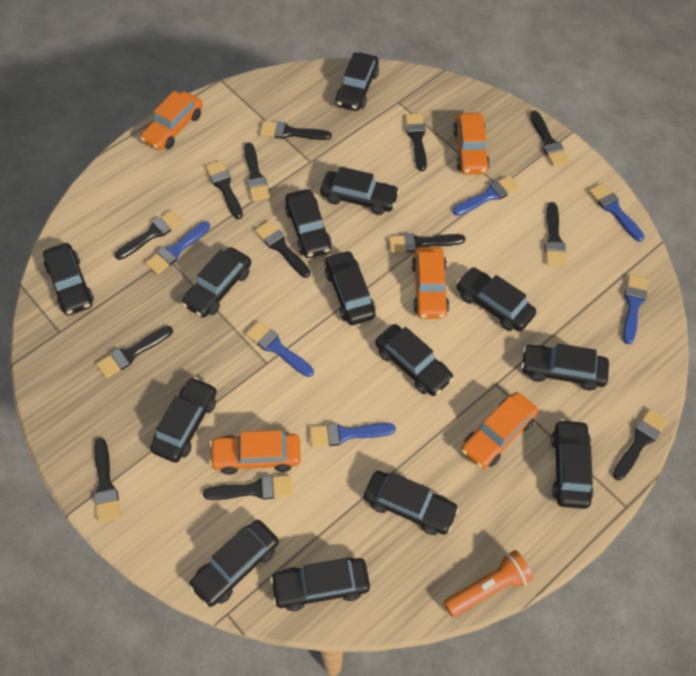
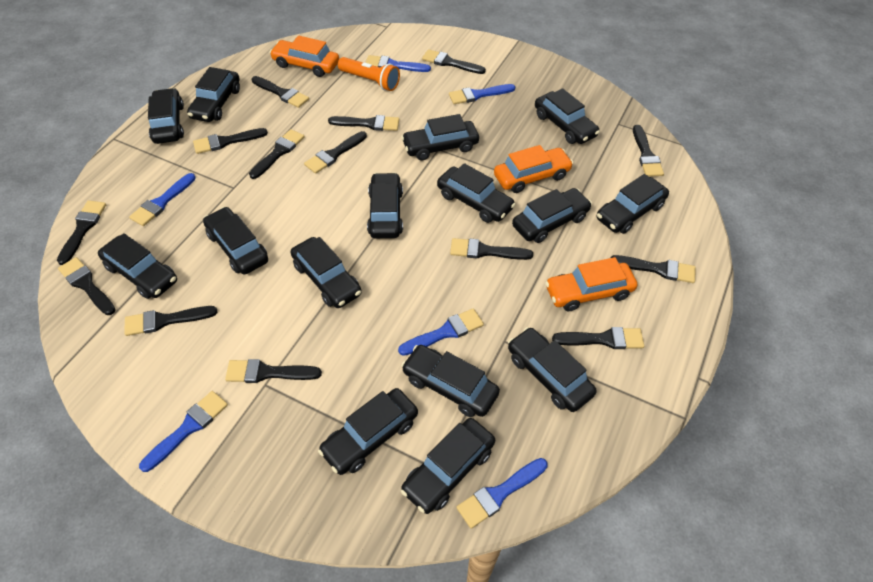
black brush: 13 -> 14
black car: 14 -> 15
orange car: 5 -> 3

